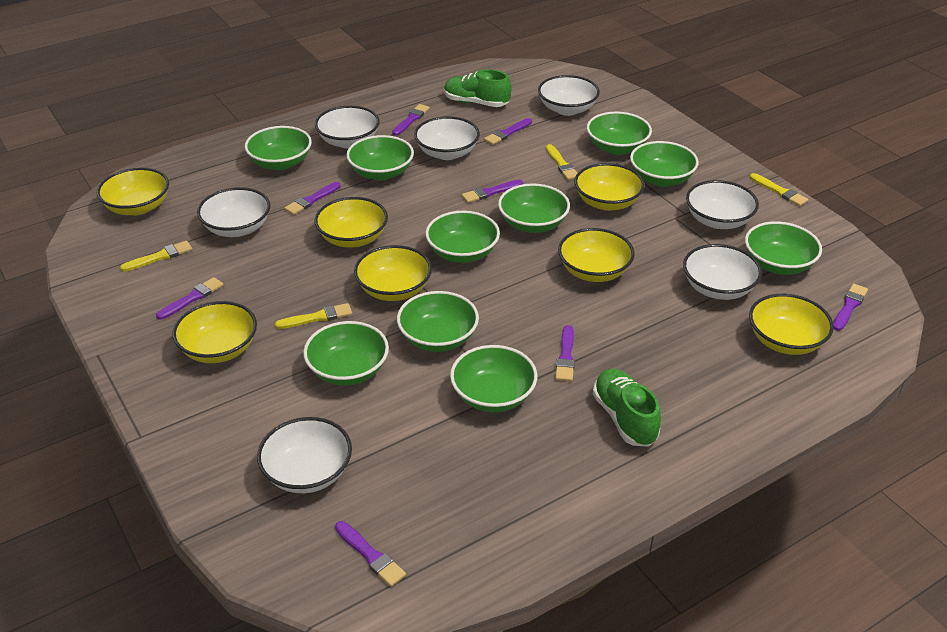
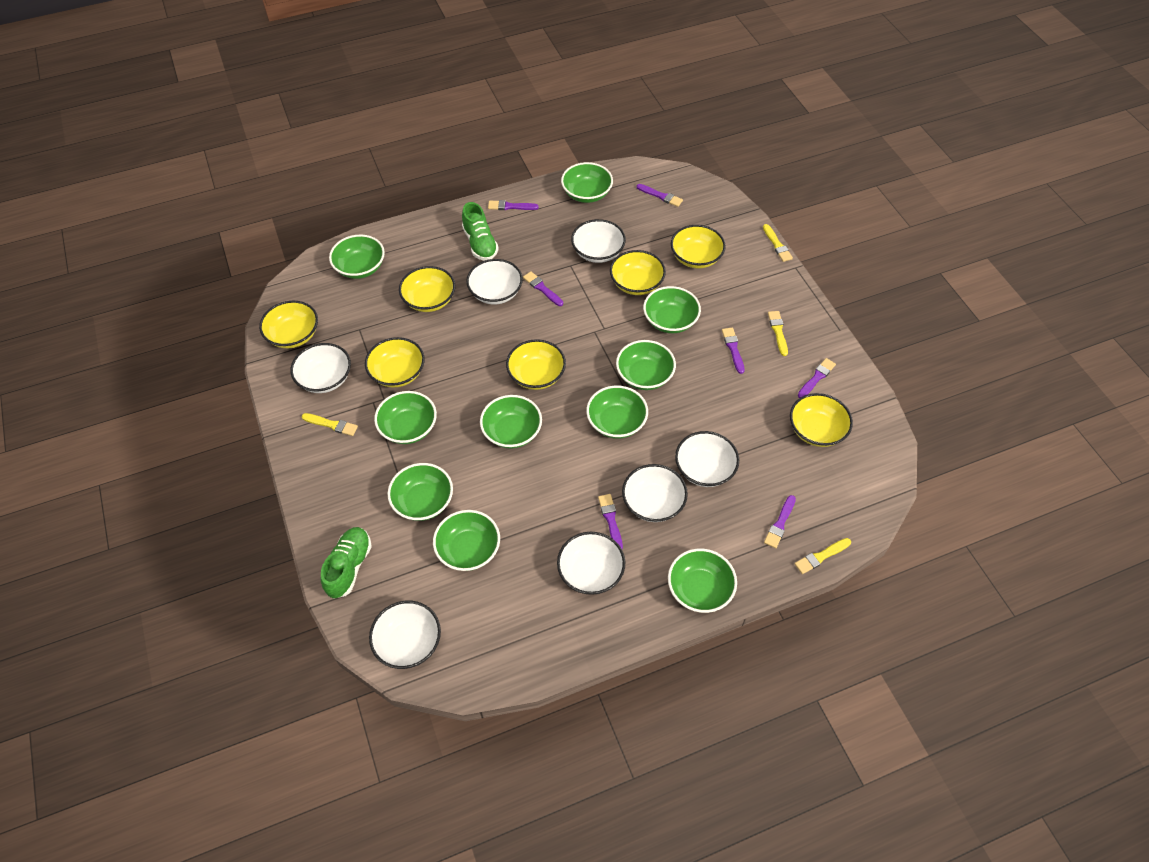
purple brush: 8 -> 7

